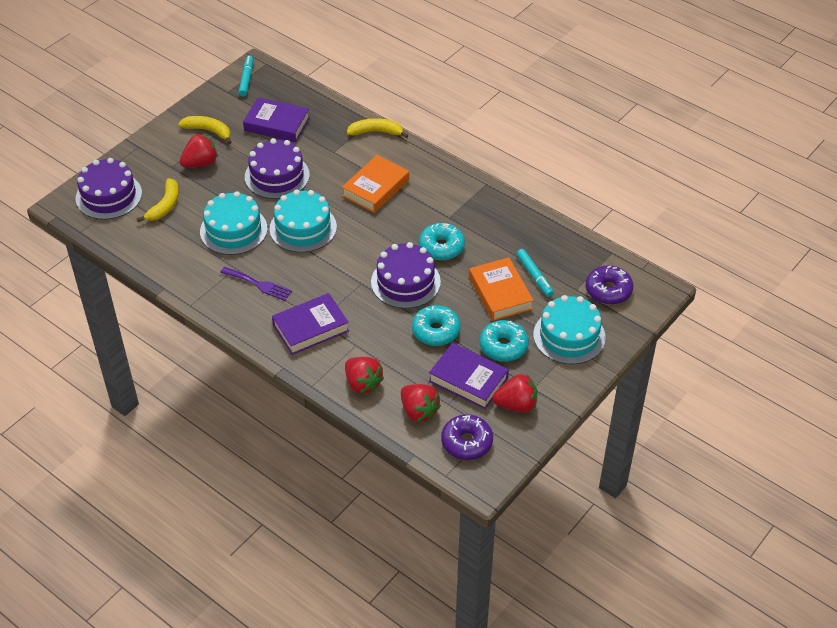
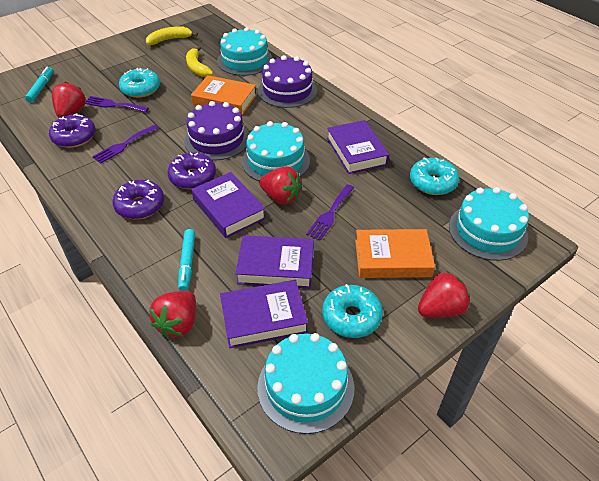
purple book: 3 -> 4
purple cake: 3 -> 2
purple donut: 2 -> 3
purple fork: 1 -> 3
turquoise cake: 3 -> 4
yellow banana: 3 -> 2

